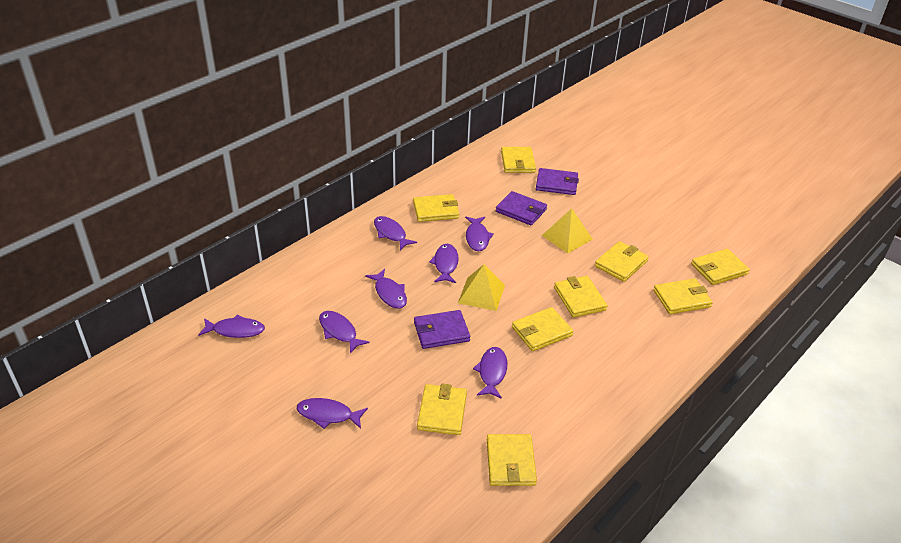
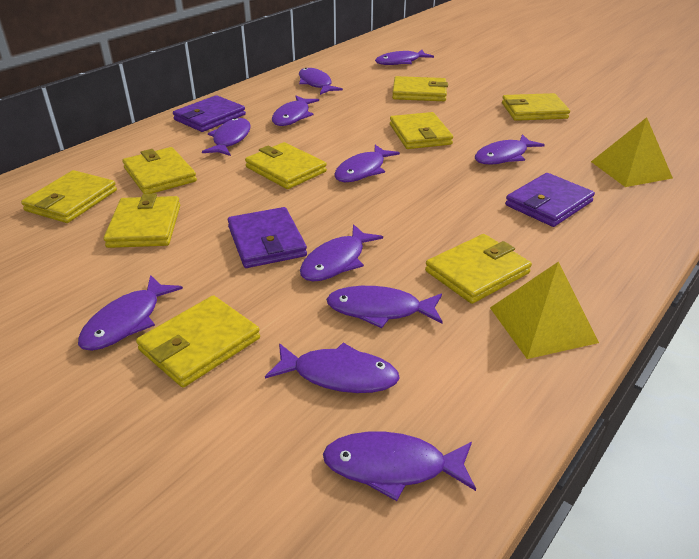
purple fish: 8 -> 11

